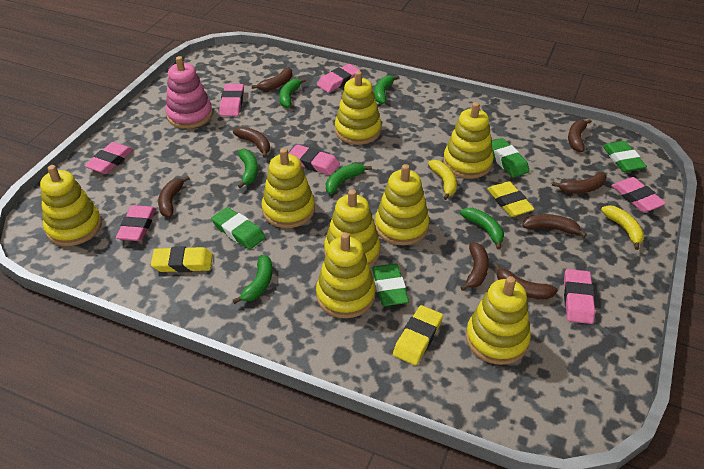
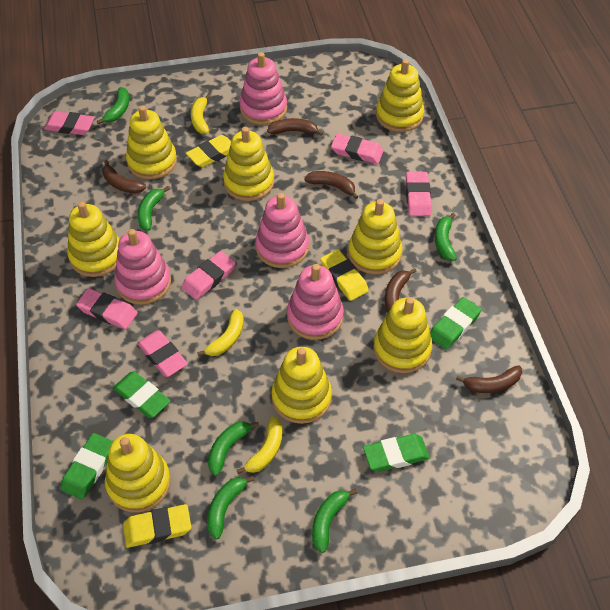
brown banana: 8 -> 5
pink eraser: 7 -> 6
pink stacking toy: 1 -> 4
yellow banana: 2 -> 3

